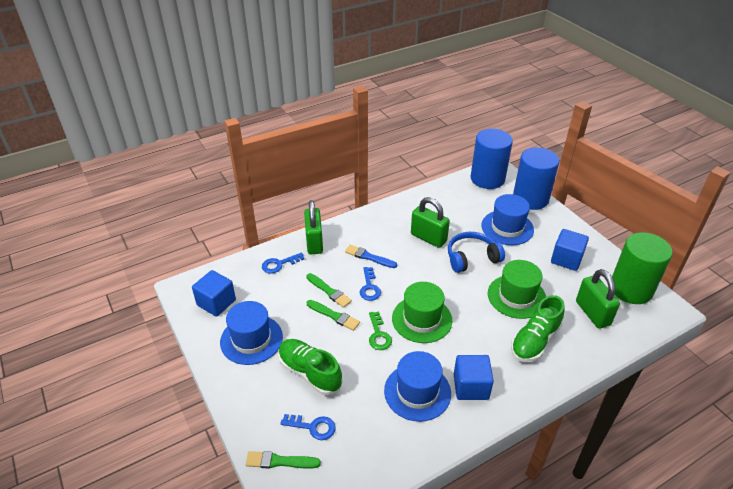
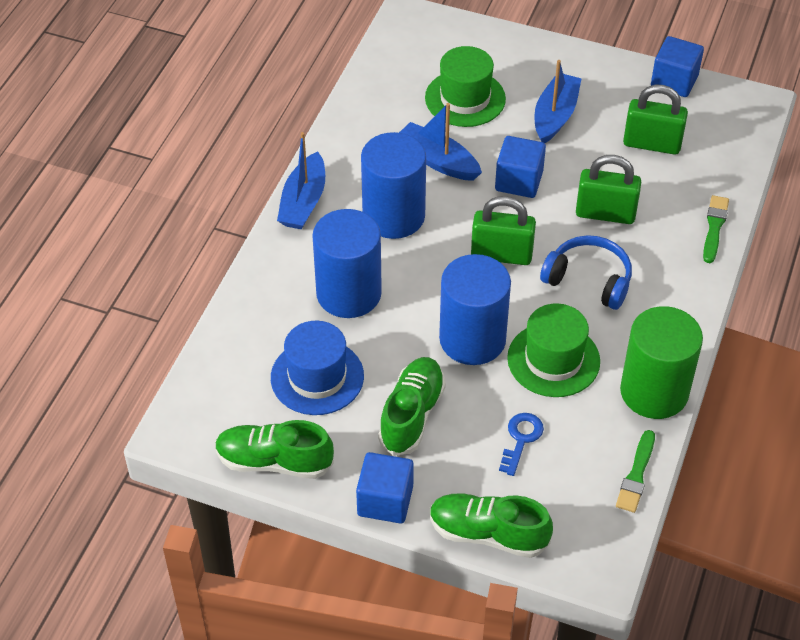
blue boat: 0 -> 3
blue brush: 1 -> 0
blue cylinder: 2 -> 3
blue hat: 3 -> 1
blue key: 3 -> 1
green brush: 3 -> 2
green key: 1 -> 0
green shoe: 2 -> 3

